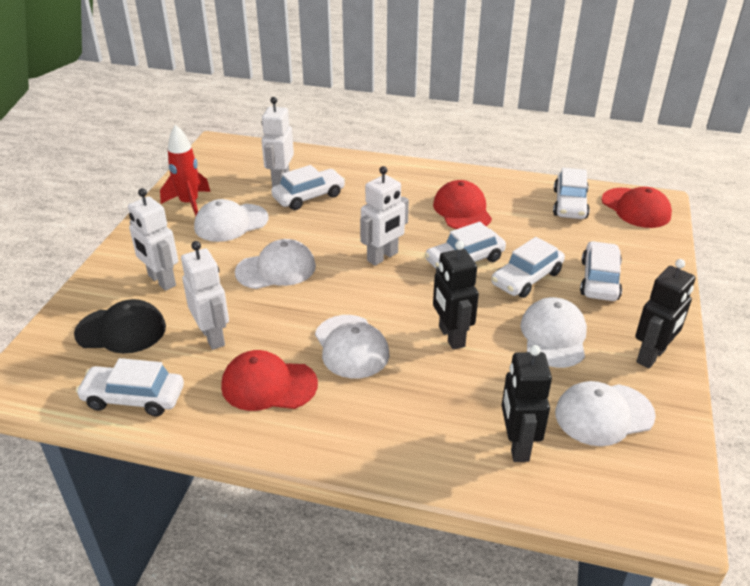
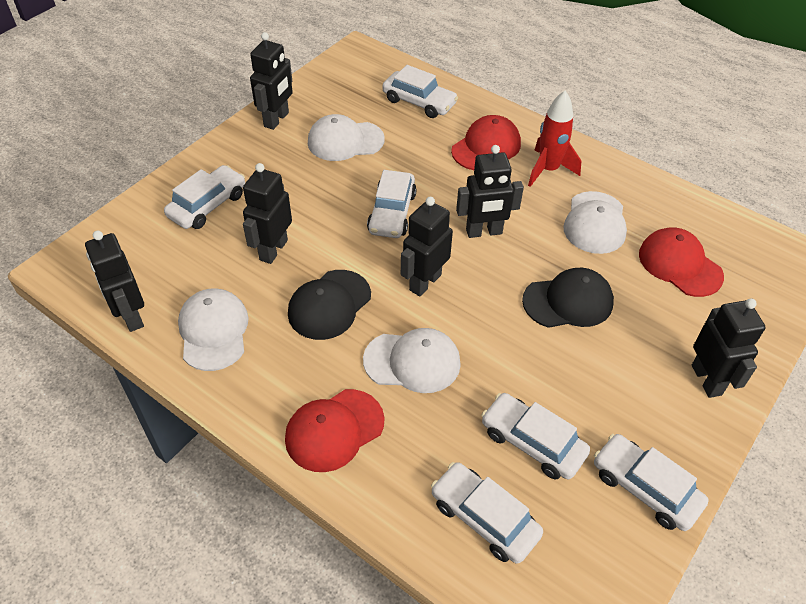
black cap: 1 -> 2
black robot: 3 -> 6
white cap: 5 -> 4
white robot: 4 -> 0

